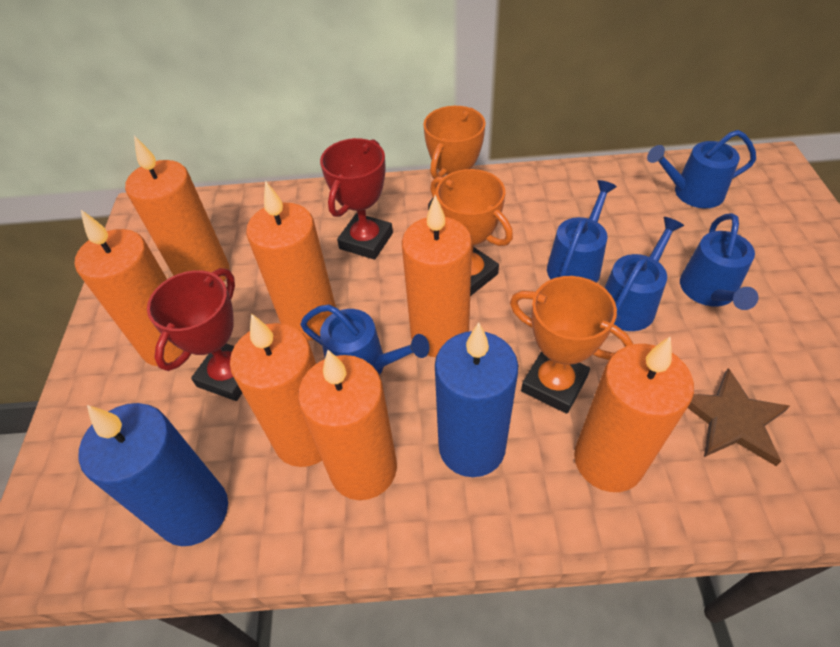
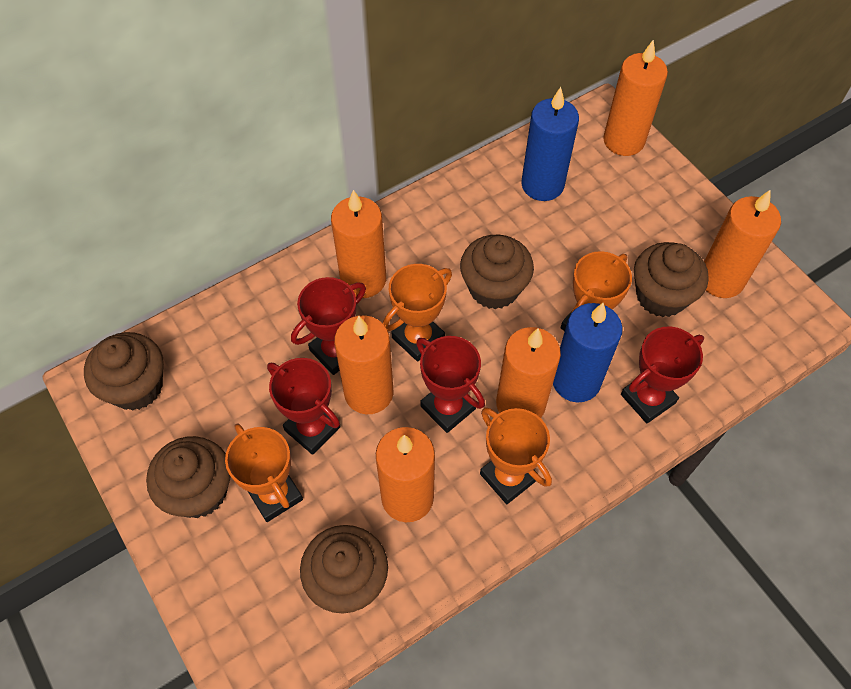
blue watering can: 5 -> 0
brown cupcake: 0 -> 5
brown star: 1 -> 0
orange candle: 7 -> 6
orange trophy: 3 -> 4
red trophy: 2 -> 4

